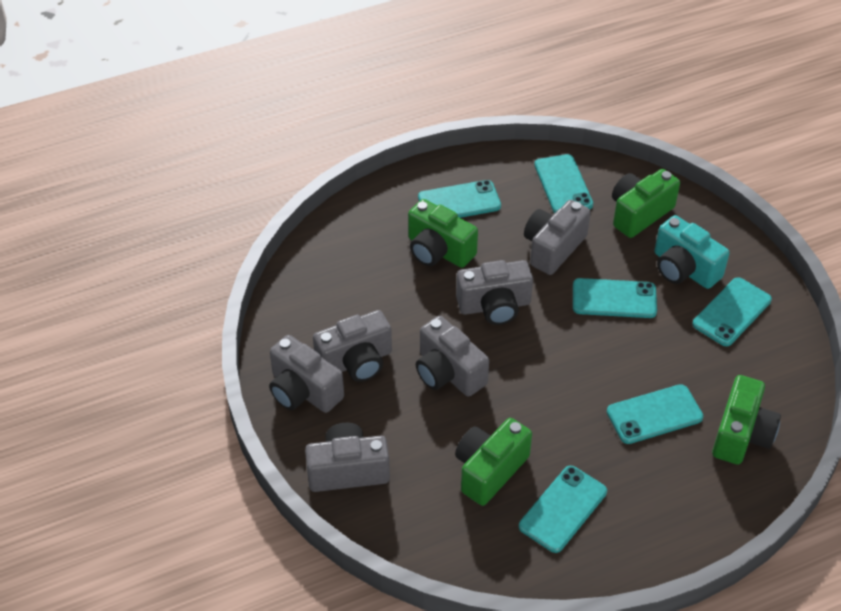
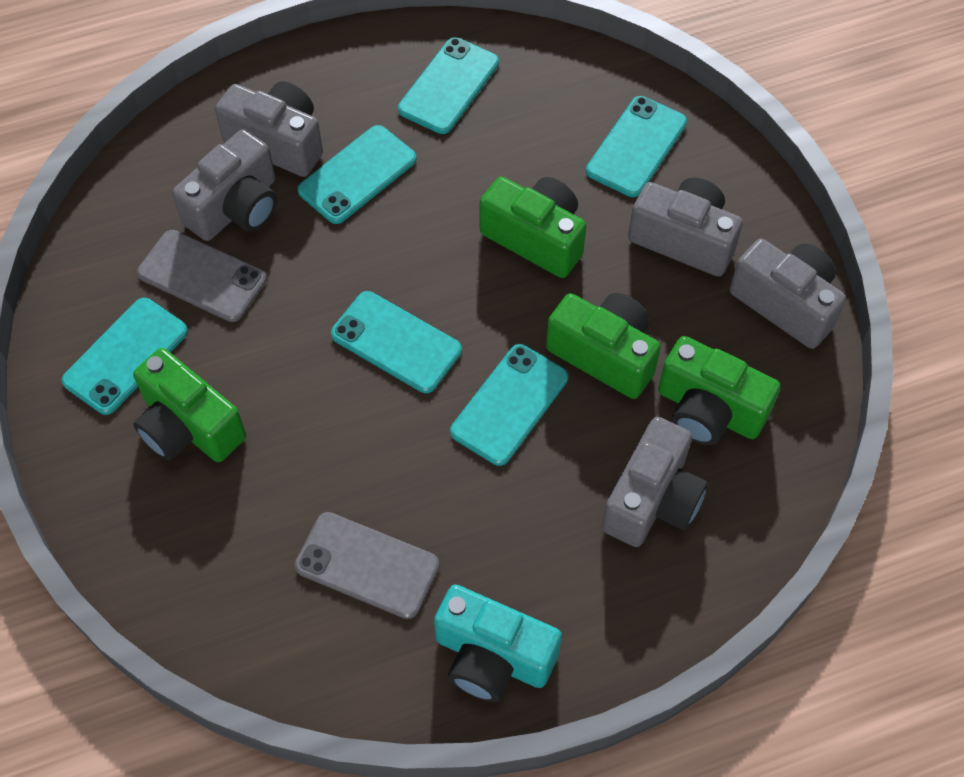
grey camera: 6 -> 5
grey phone: 0 -> 2

